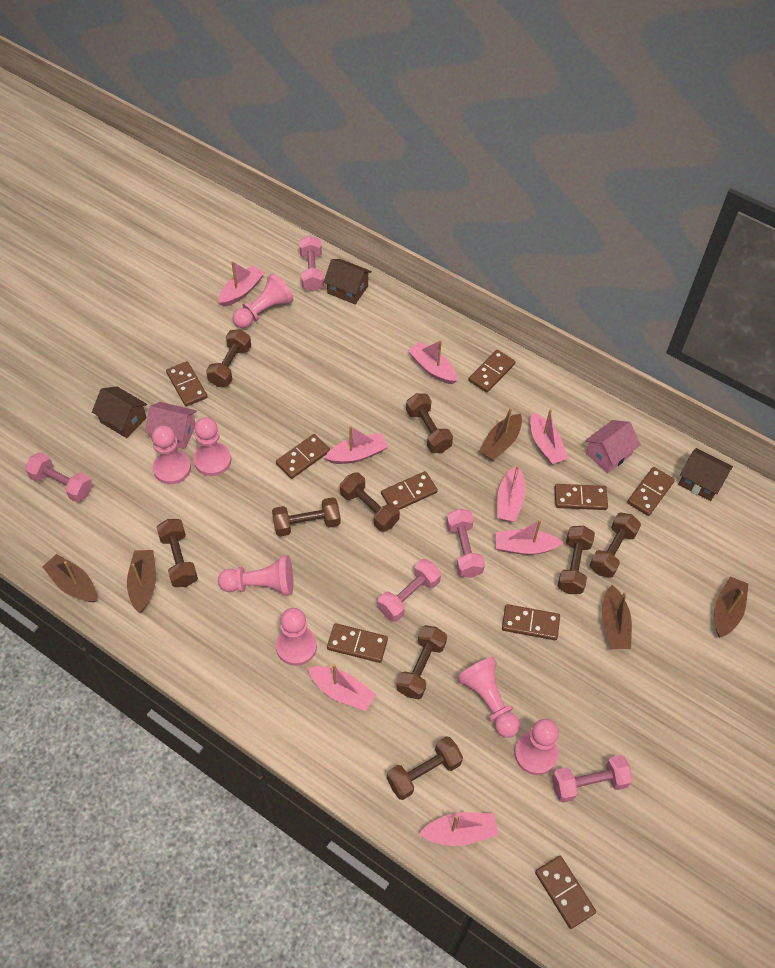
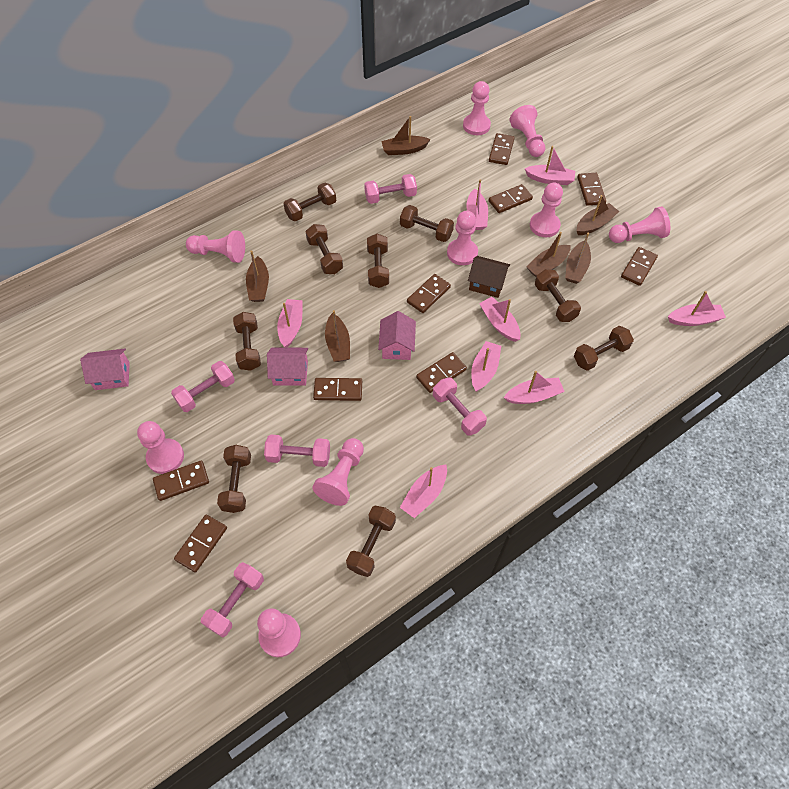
brown boat: 5 -> 6
brown house: 3 -> 1
pink house: 2 -> 3
pink pawn: 7 -> 9

